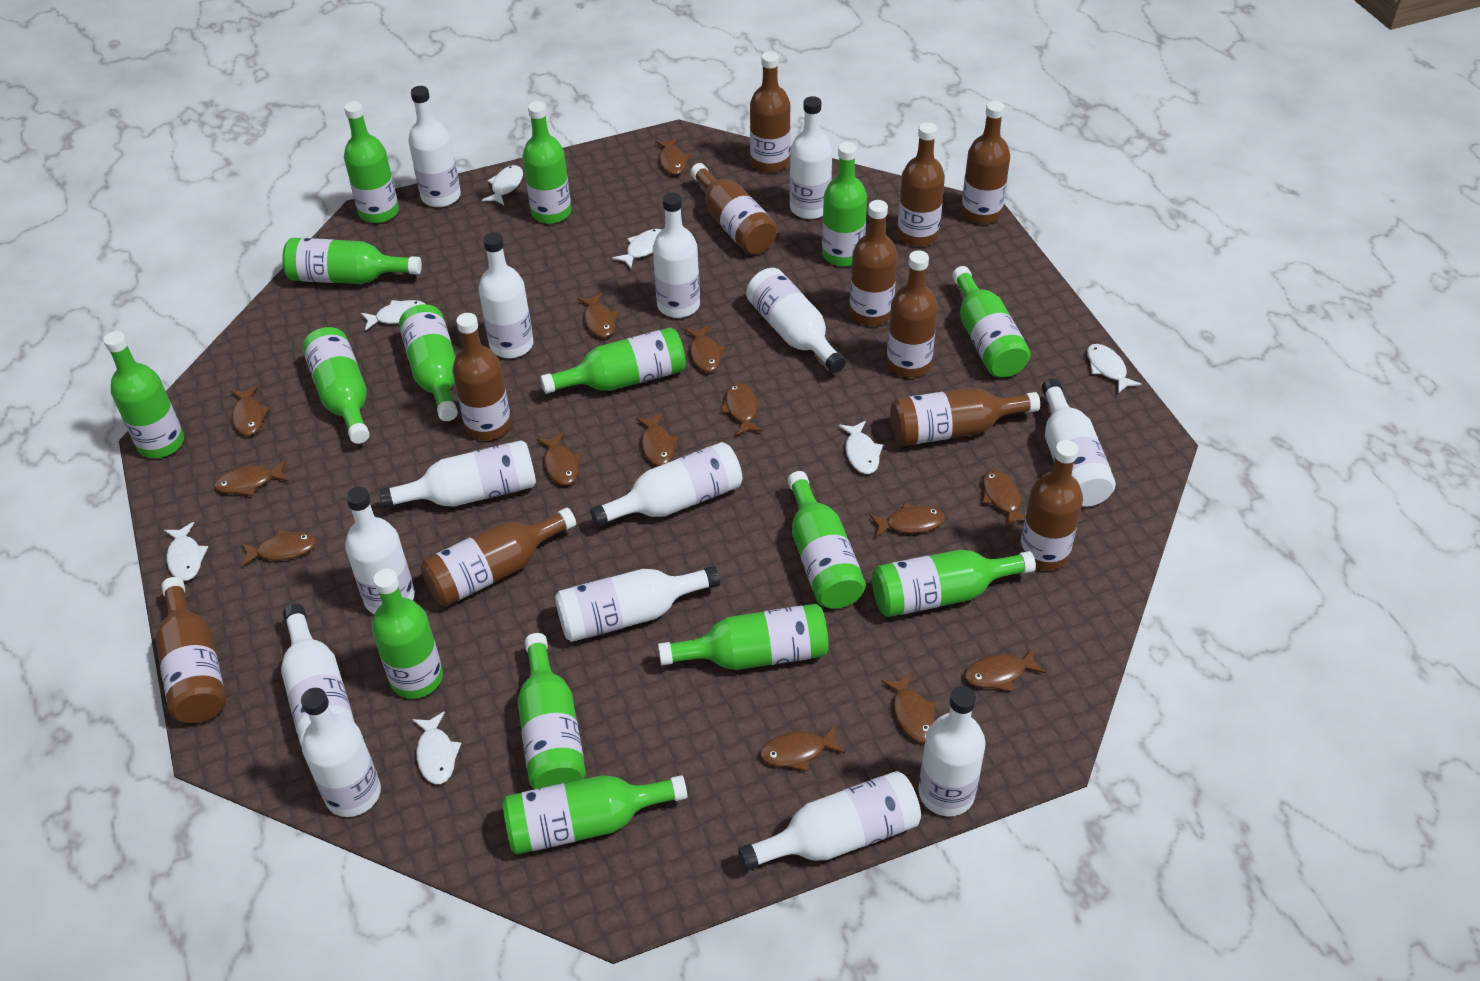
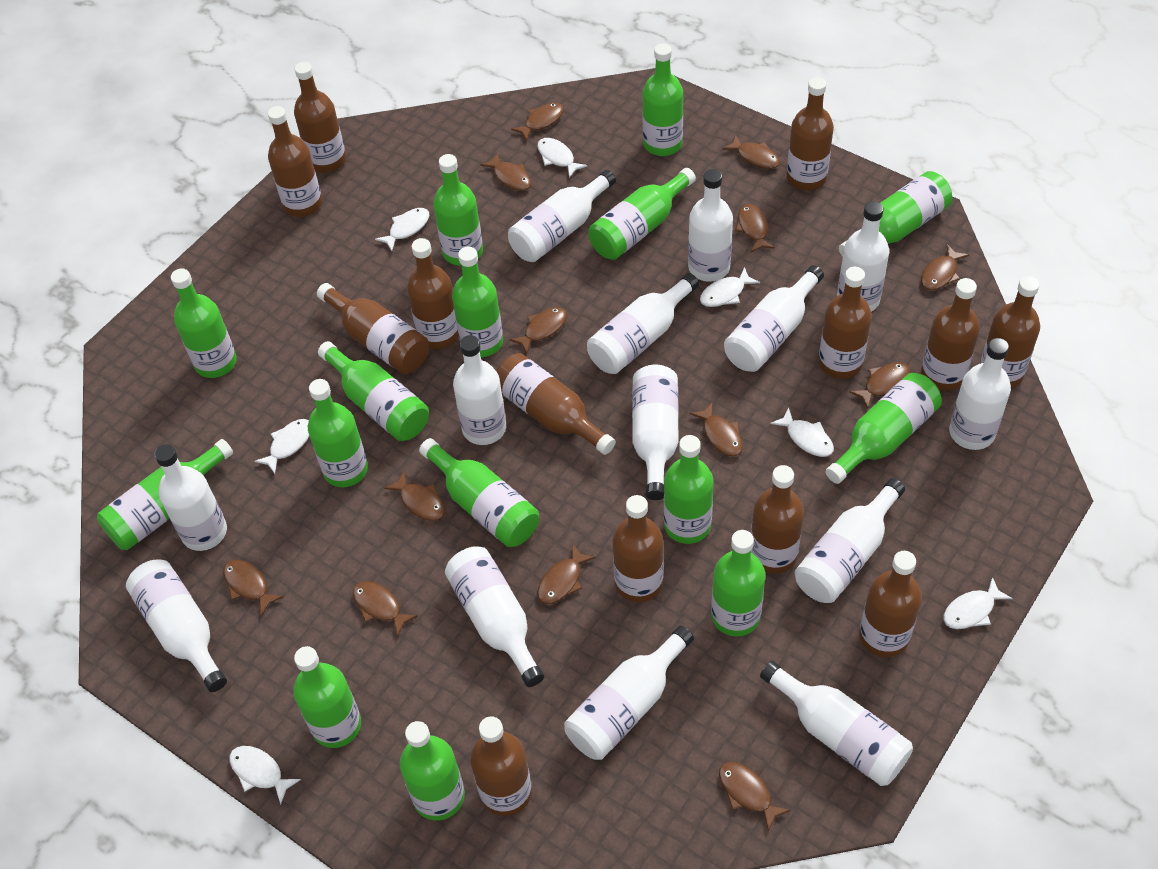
brown bottle: 11 -> 13
brown fish: 14 -> 13

